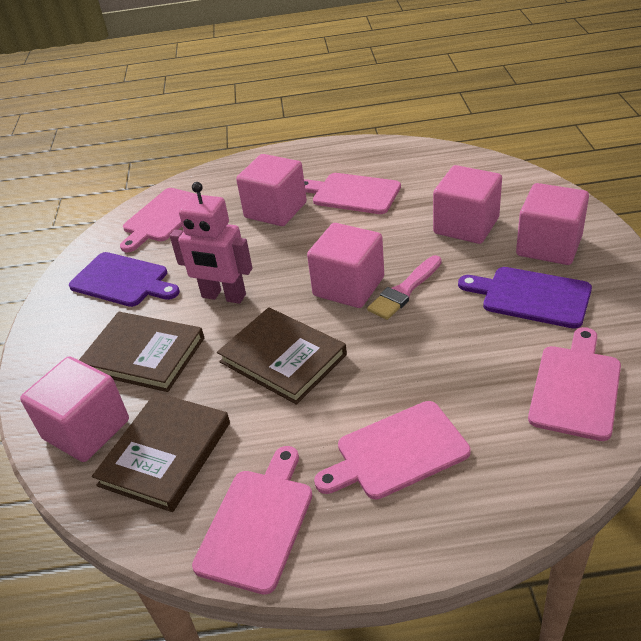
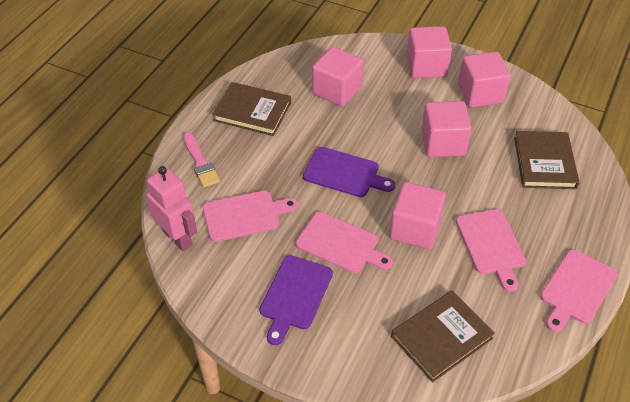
pink cutting board: 5 -> 4

